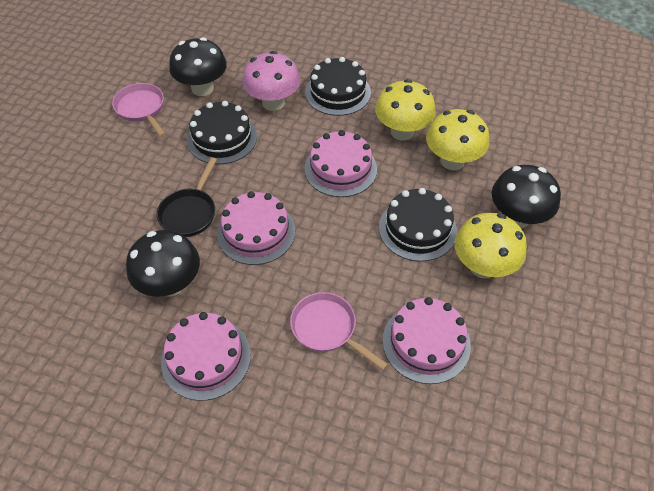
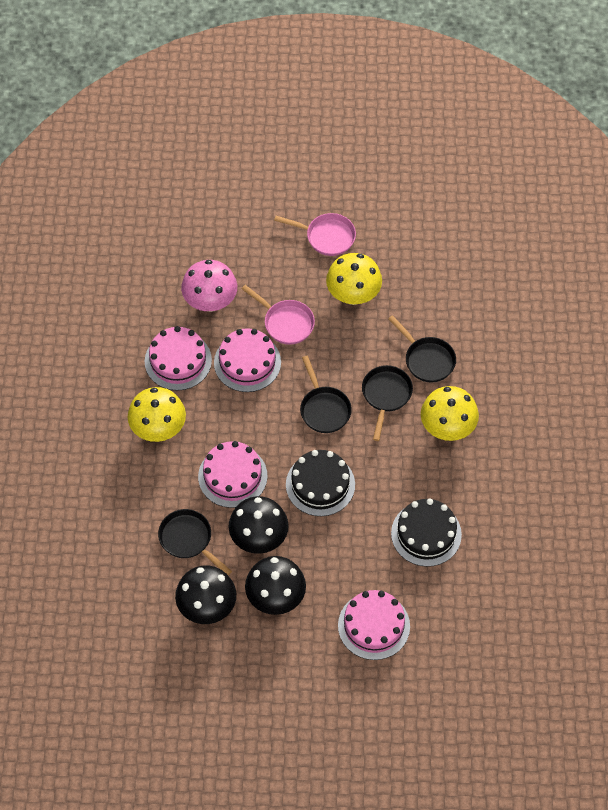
black cake: 3 -> 2
black pan: 1 -> 4

